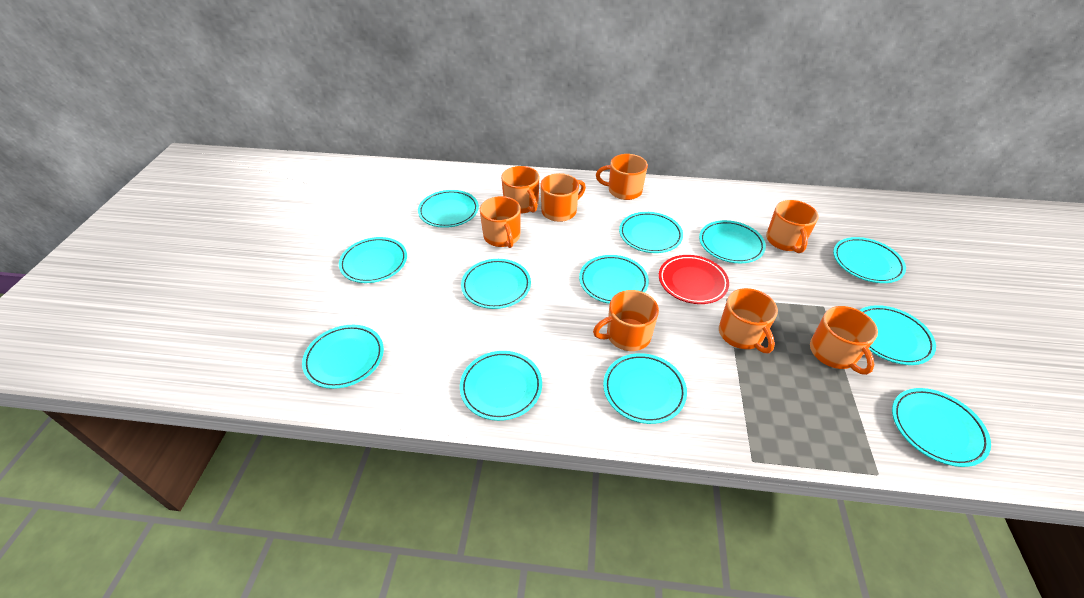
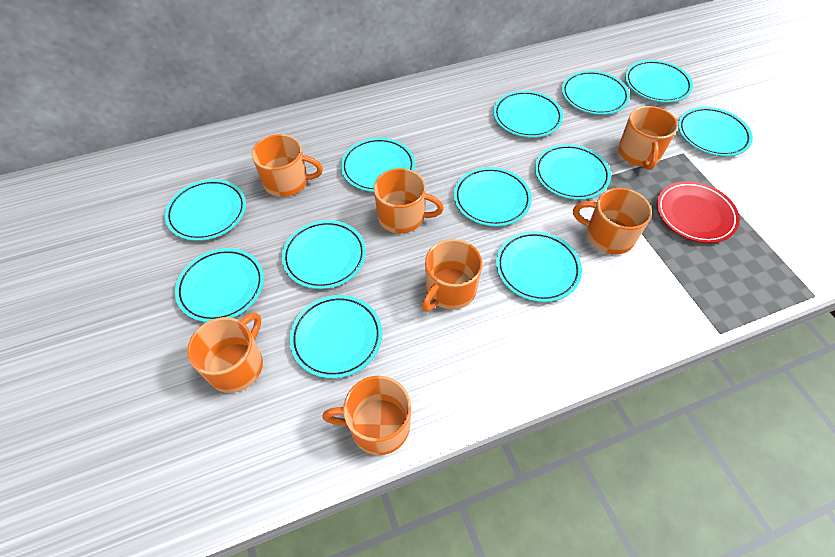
orange mug: 8 -> 7

